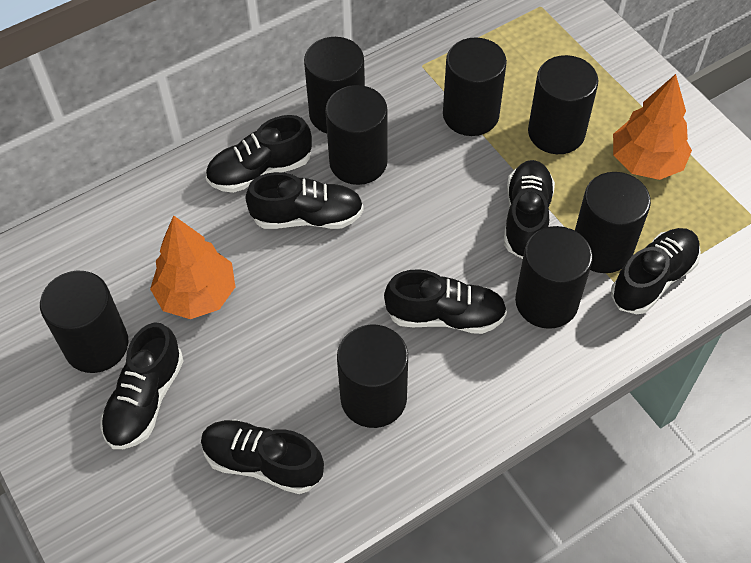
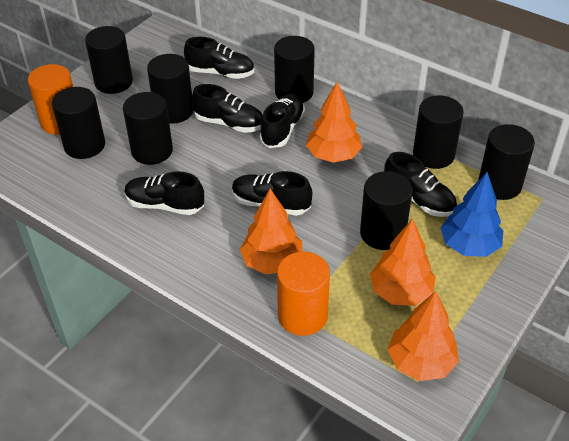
black shoe: 7 -> 6
blue tree: 0 -> 1
orange cylinder: 0 -> 2
orange tree: 2 -> 4

